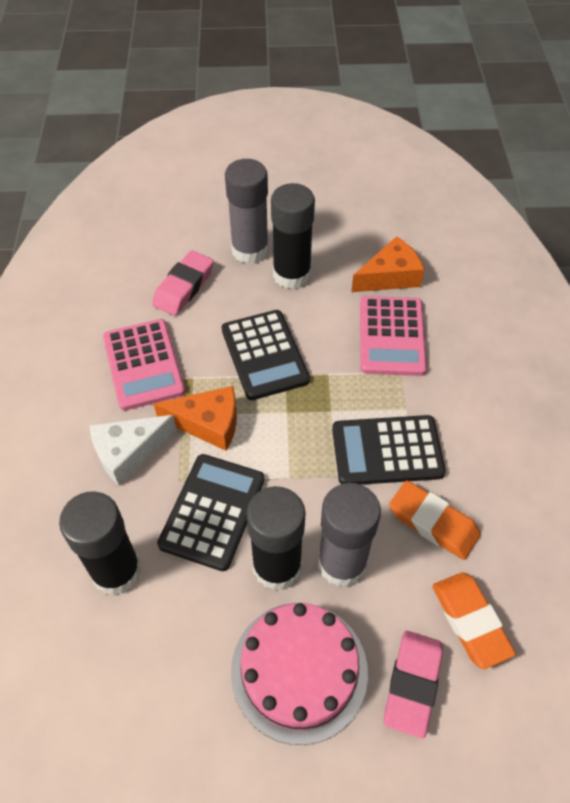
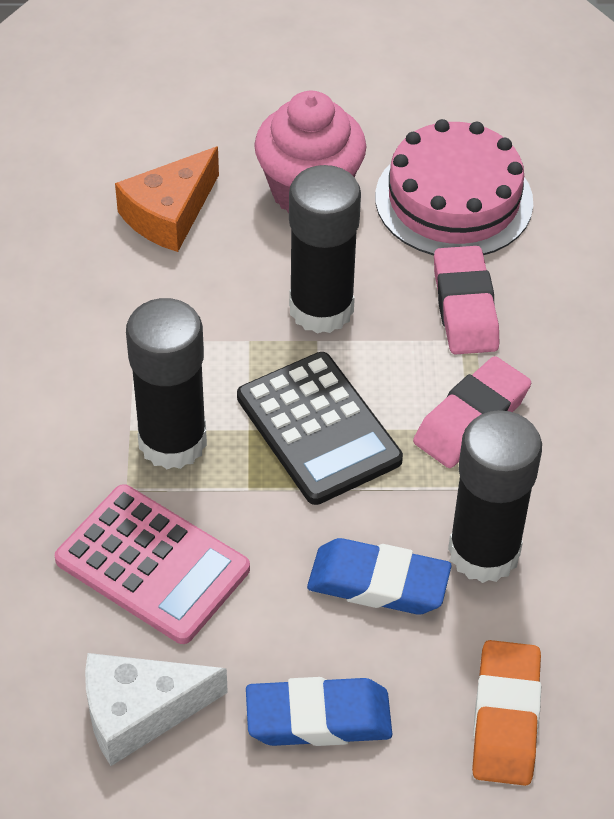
black calculator: 3 -> 1
blue eraser: 0 -> 2
grey glue stick: 2 -> 0
orange cheese: 2 -> 1
orange eraser: 2 -> 1
pink calculator: 2 -> 1
pink cupcake: 0 -> 1

